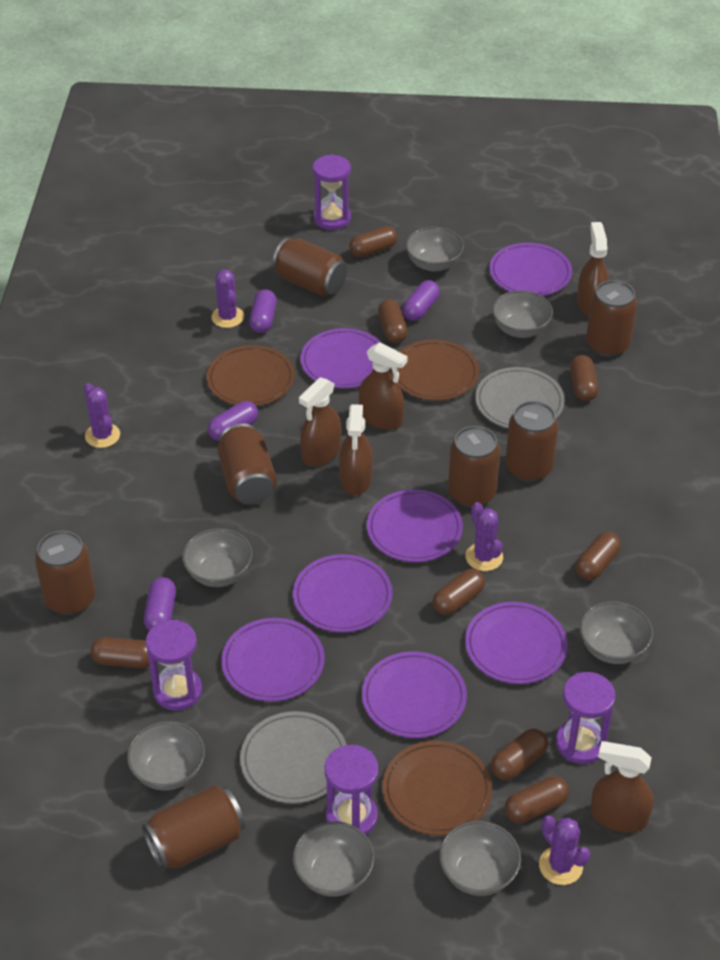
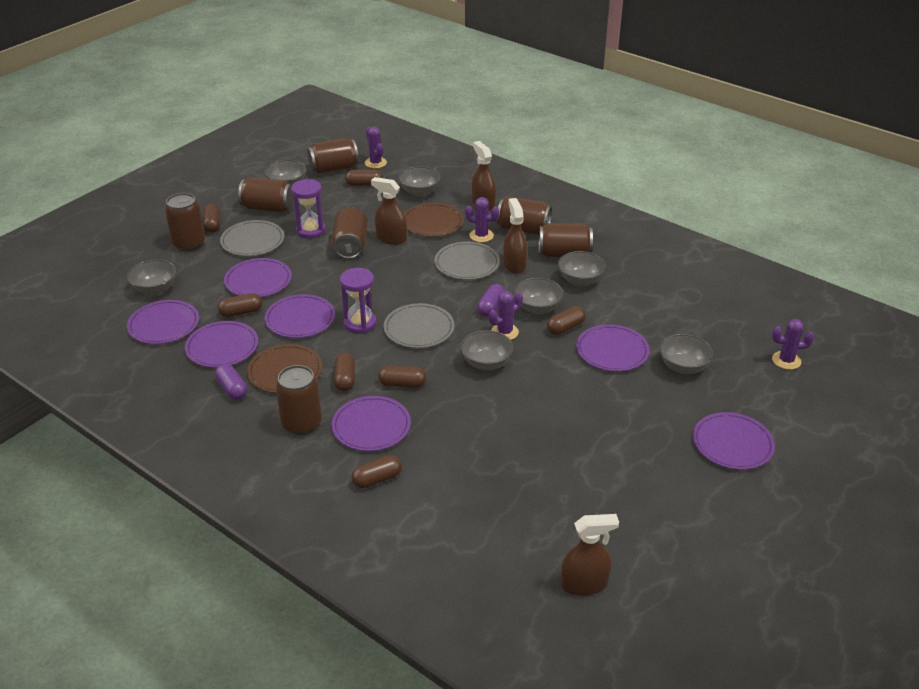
brown capsule: 8 -> 7
brown plate: 3 -> 2
brown spray bottle: 5 -> 4
grey plate: 2 -> 3
purple capsule: 4 -> 2
purple hourglass: 4 -> 2

